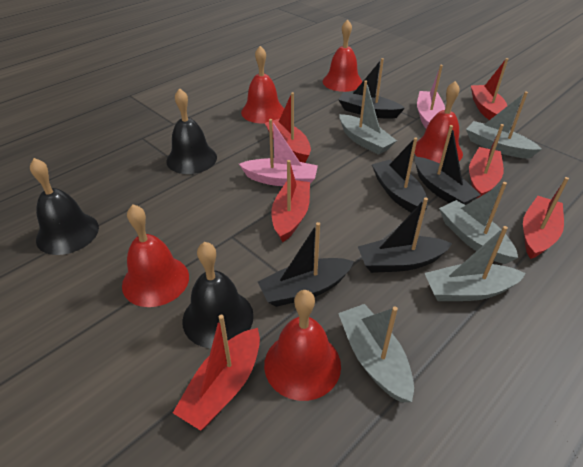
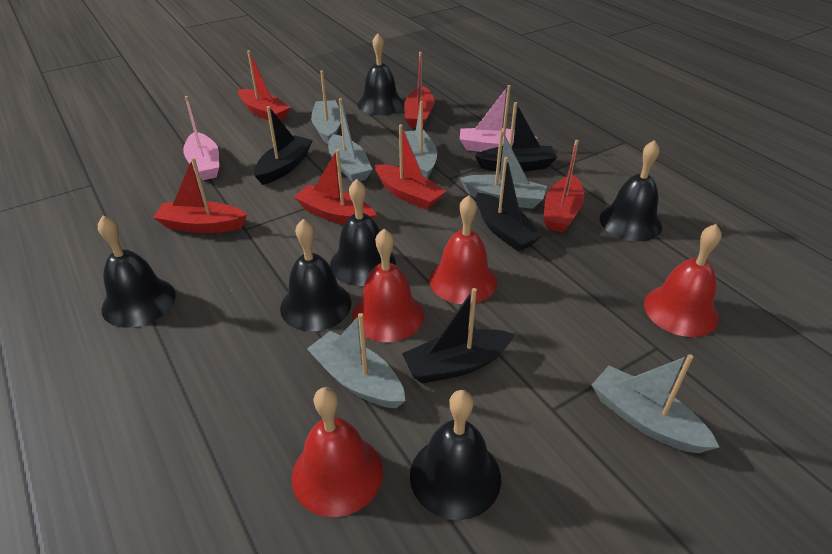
black bell: 3 -> 6
black boat: 5 -> 4
grey boat: 5 -> 6
red bell: 5 -> 4

